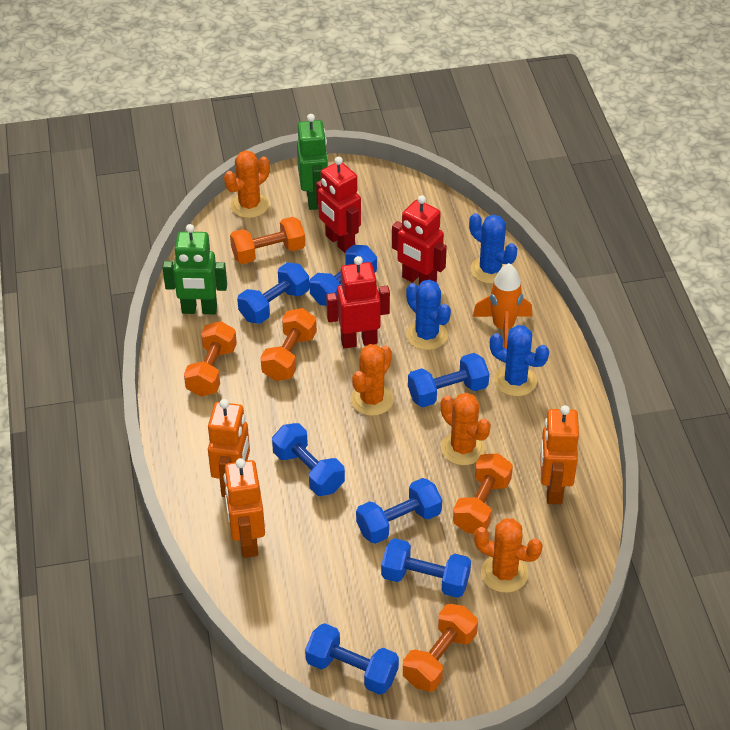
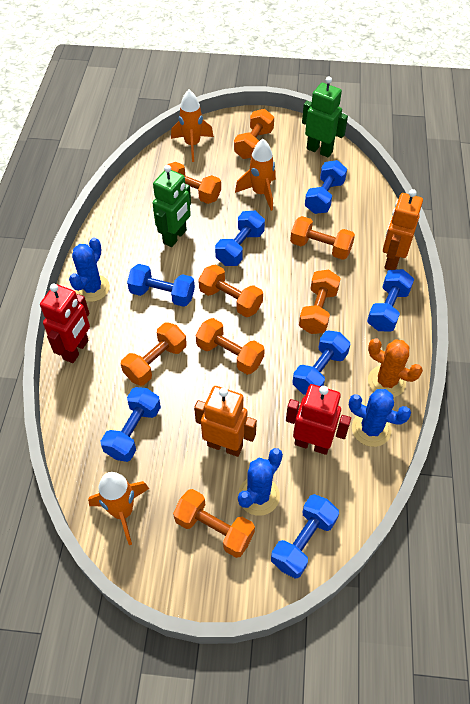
orange cactus: 4 -> 1
orange dumbbell: 5 -> 8
orange robot: 3 -> 2
orange rocket: 1 -> 3
red robot: 3 -> 2

